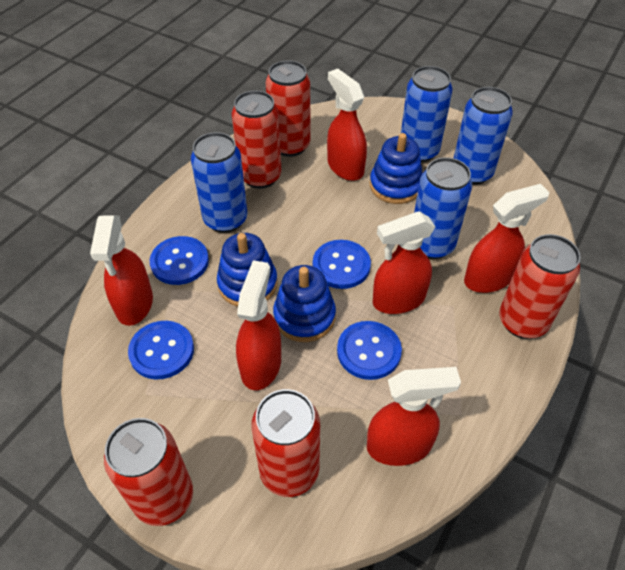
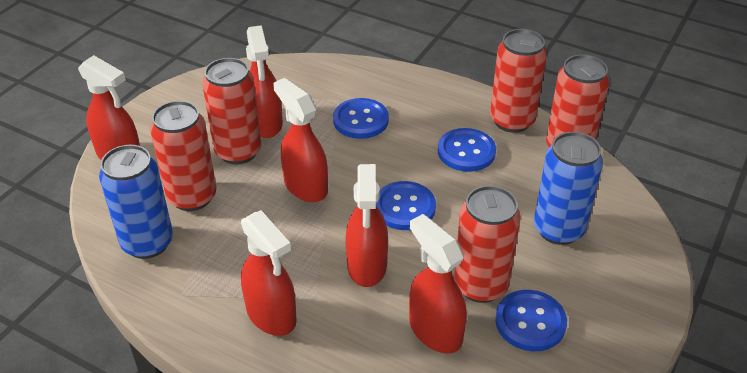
blue can: 4 -> 2
blue stacking toy: 3 -> 0

